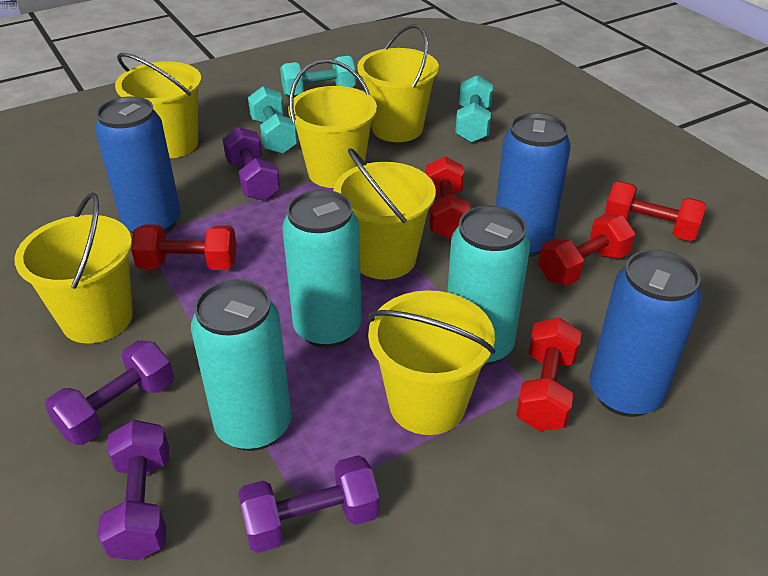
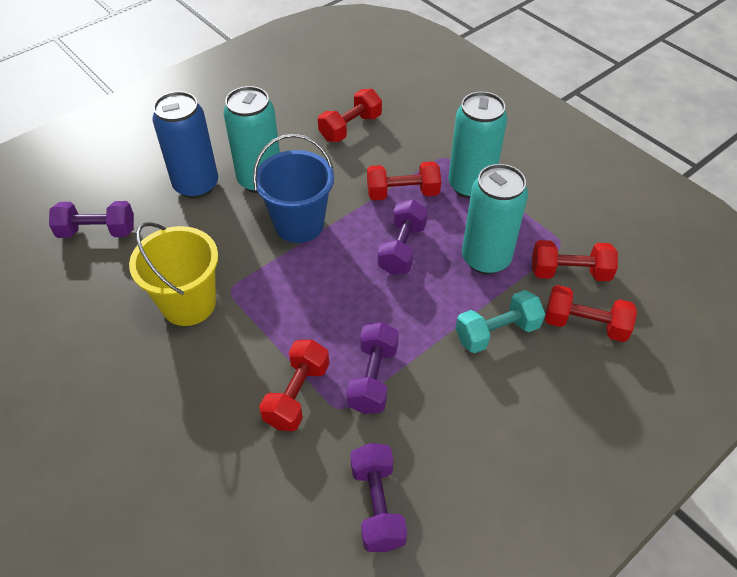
blue bucket: 0 -> 1
blue can: 3 -> 1
turquoise dumbbell: 3 -> 1
yellow bucket: 6 -> 1

